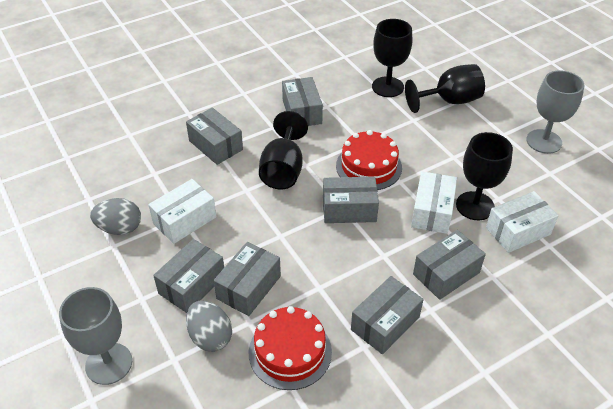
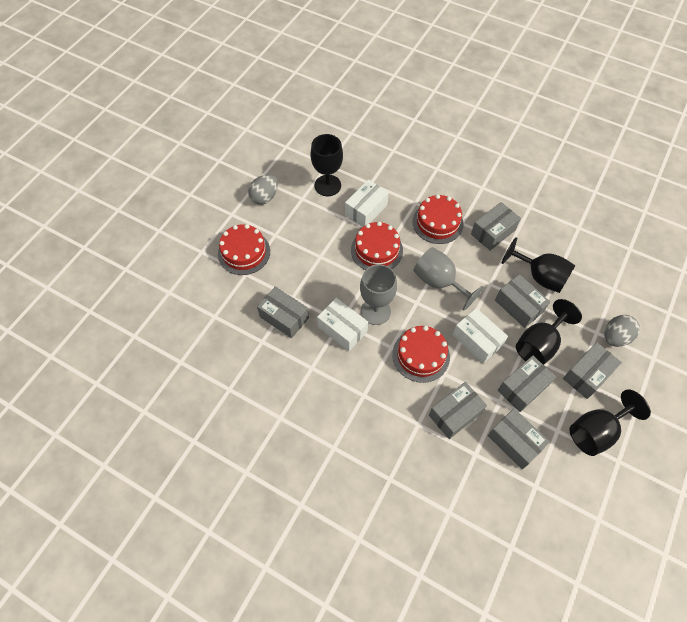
red cake: 2 -> 4

